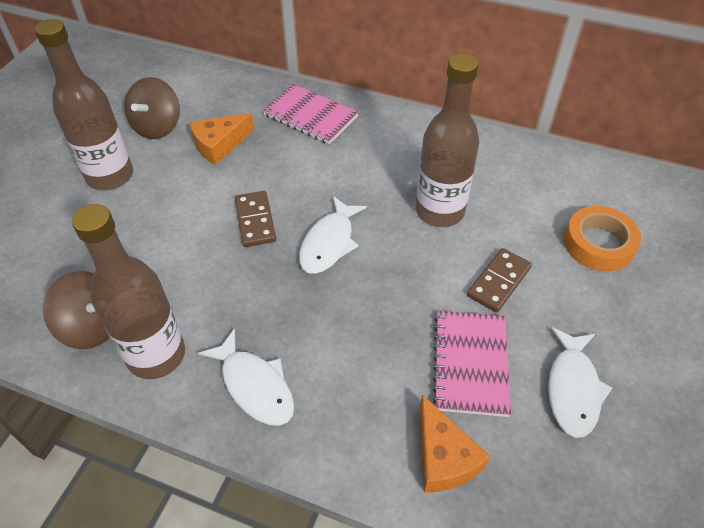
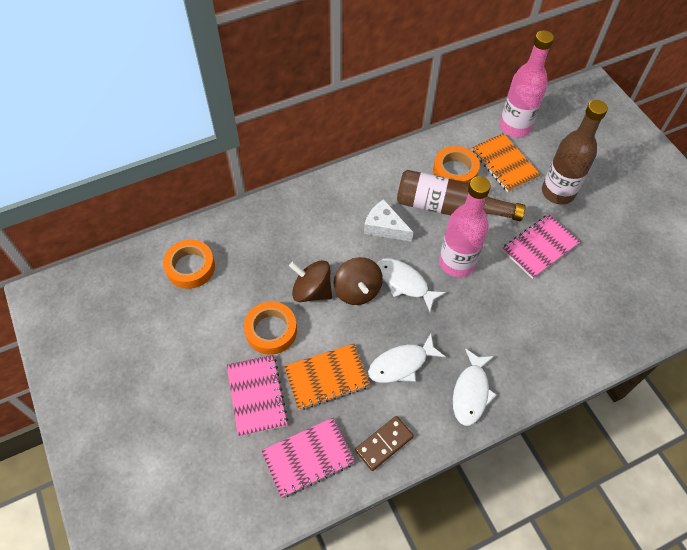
brown bottle: 3 -> 2
brown domino: 2 -> 1
orange cheese: 2 -> 0
orange notebook: 0 -> 2
orange tape: 1 -> 3
pink bottle: 0 -> 2
pink notebook: 2 -> 3
white cheese: 0 -> 1

